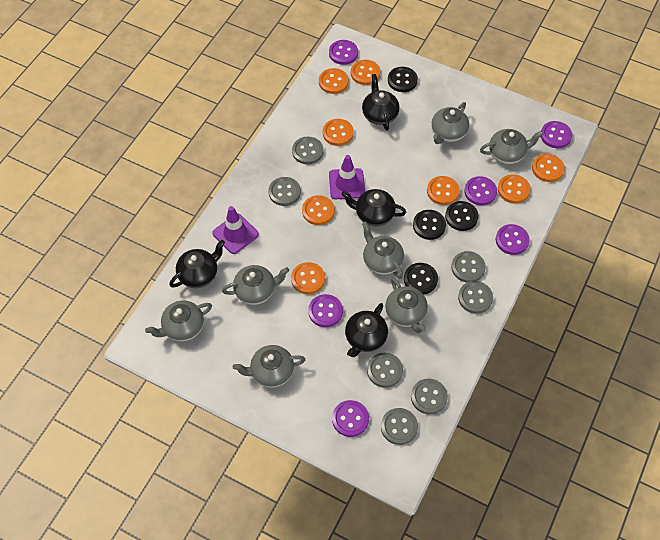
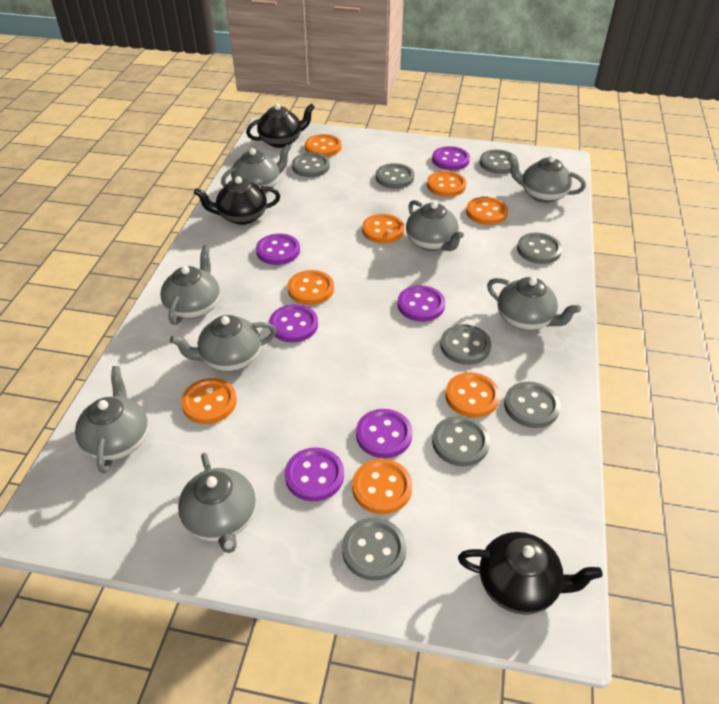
black button: 4 -> 0
black teapot: 4 -> 3
grey button: 7 -> 8
grey teapot: 7 -> 8
purple traffic cone: 2 -> 0

